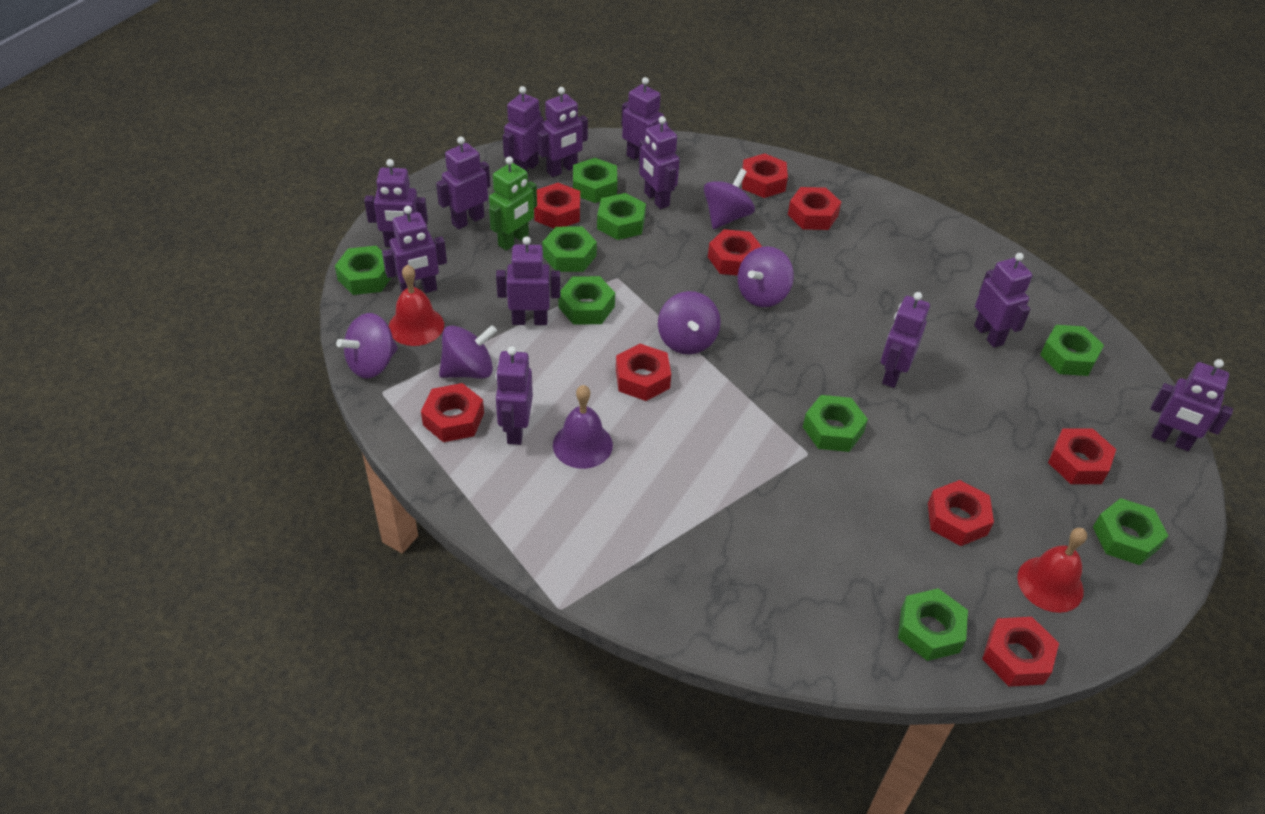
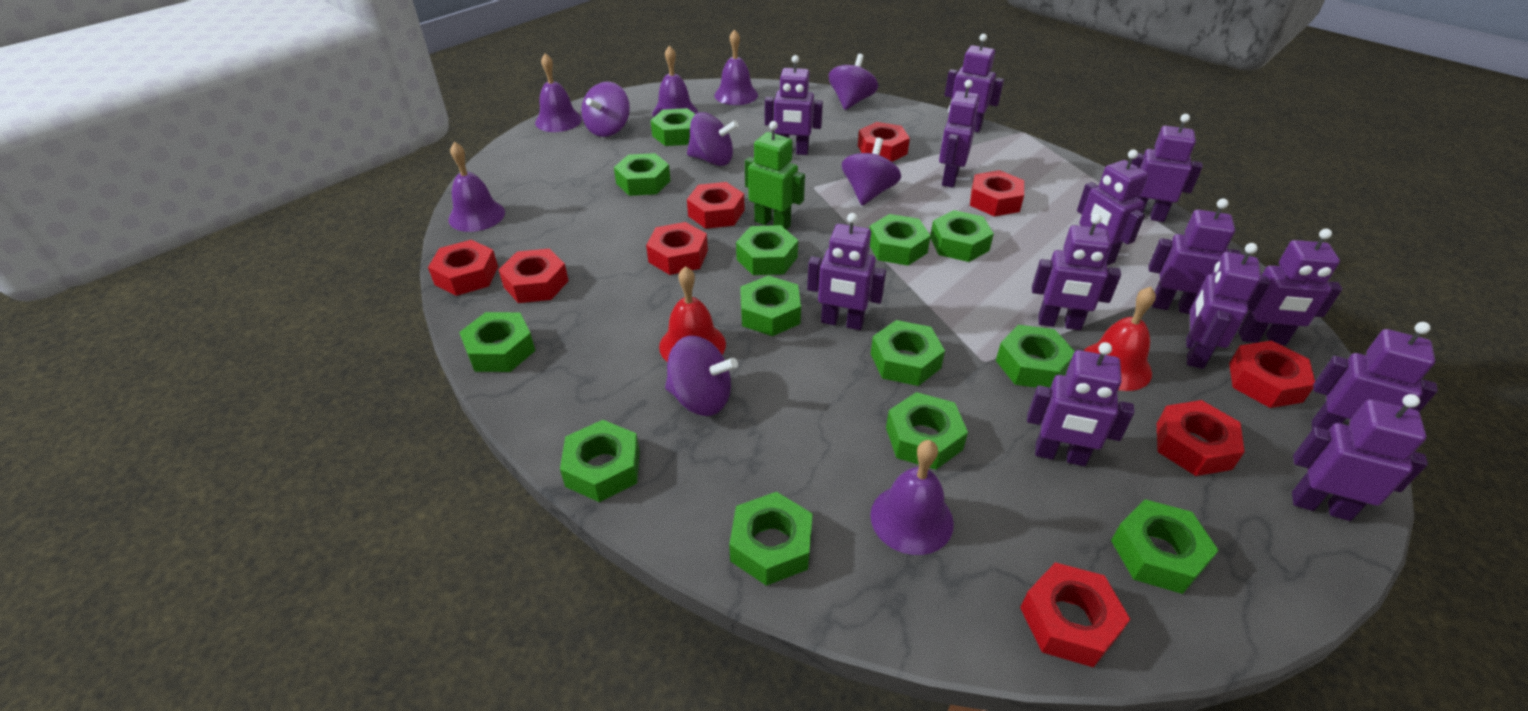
green nut: 9 -> 13
purple bell: 1 -> 5
purple robot: 12 -> 13

